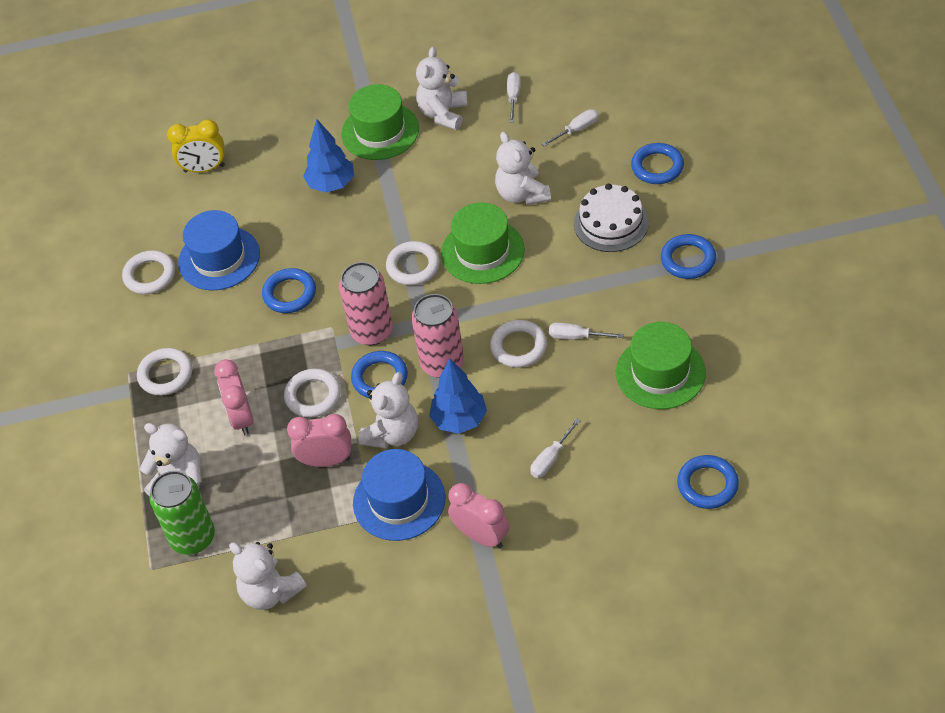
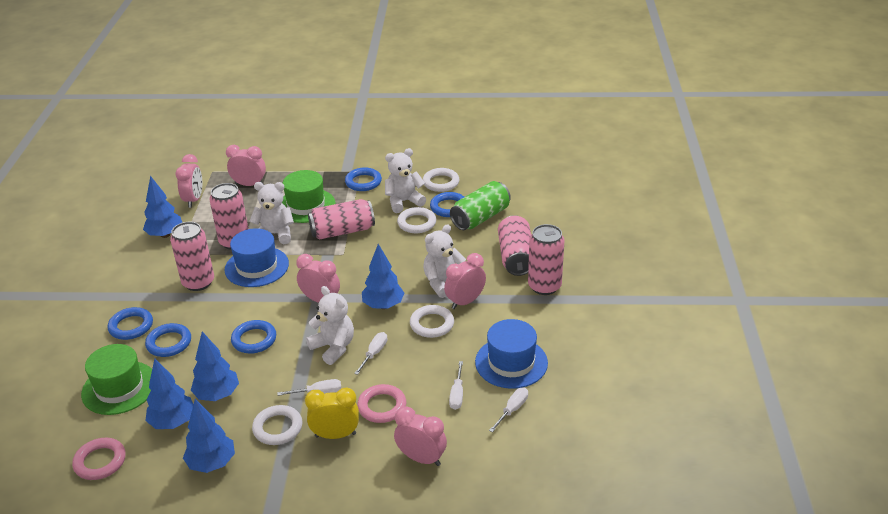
blue tree: 2 -> 5
green hat: 3 -> 2
pink can: 2 -> 5
pink clock: 3 -> 5
pink ring: 0 -> 2
white cake: 1 -> 0
white ring: 5 -> 4
white teddy bear: 5 -> 4

